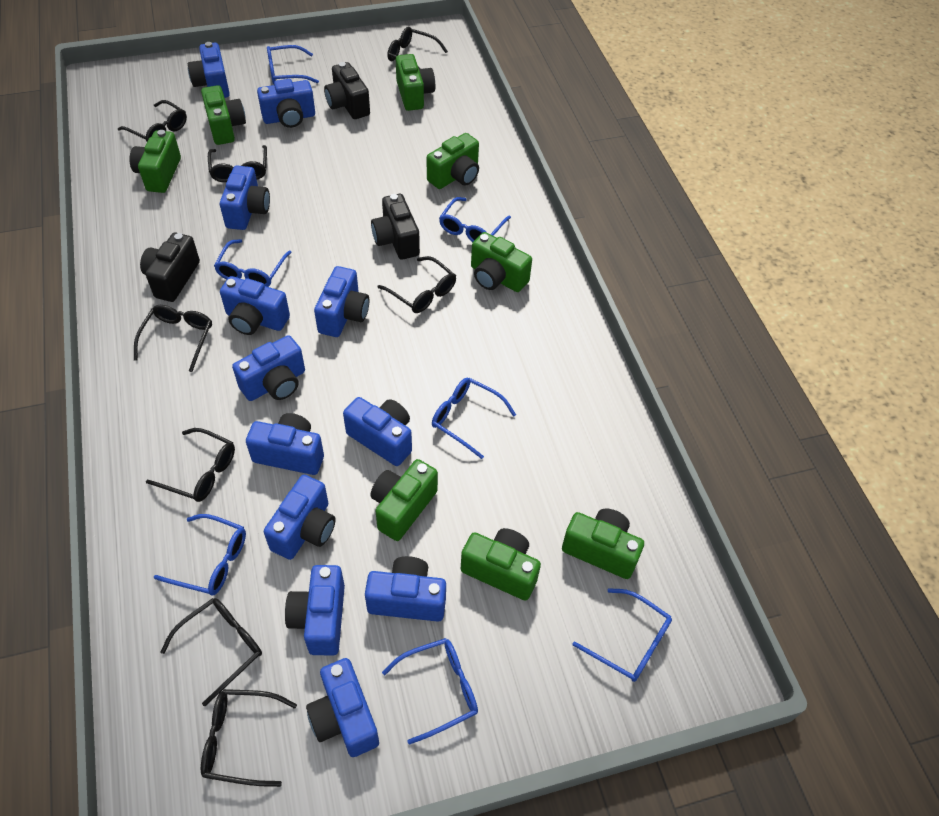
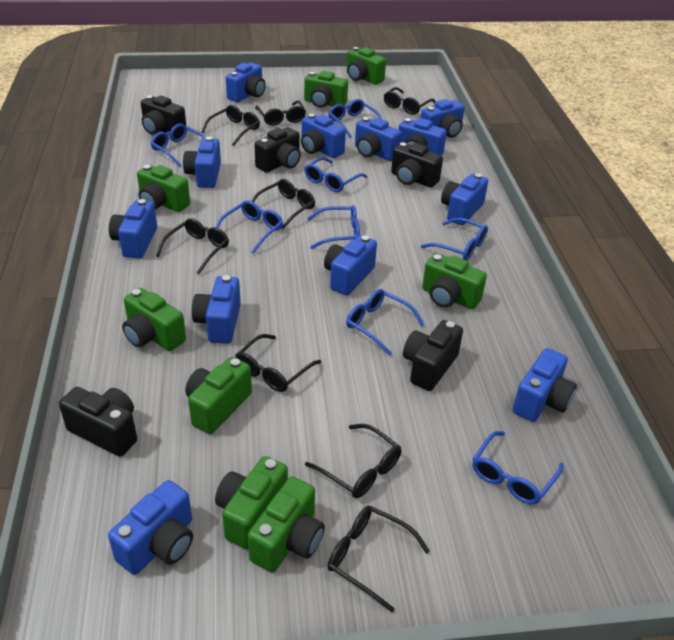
black camera: 3 -> 5
blue glasses: 7 -> 8

